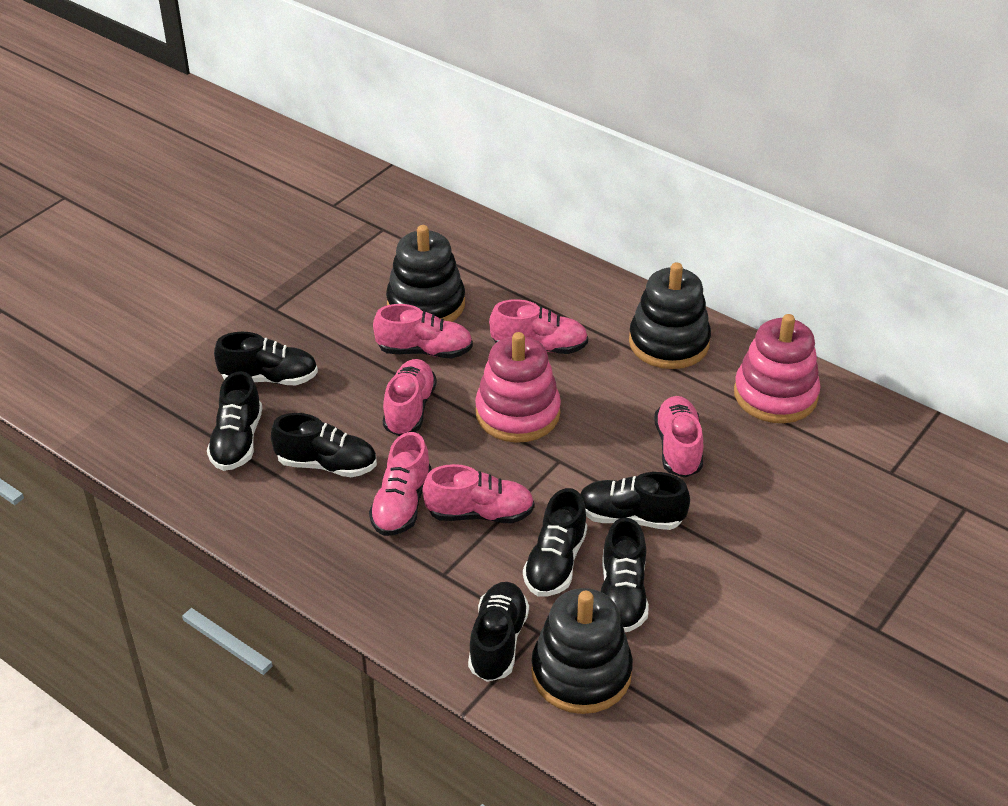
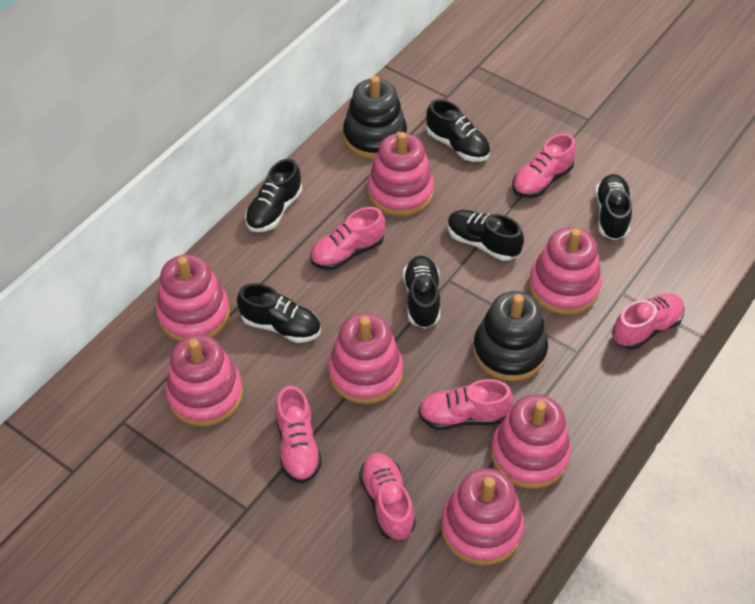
black shoe: 7 -> 6
black stacking toy: 3 -> 2
pink stacking toy: 2 -> 7

